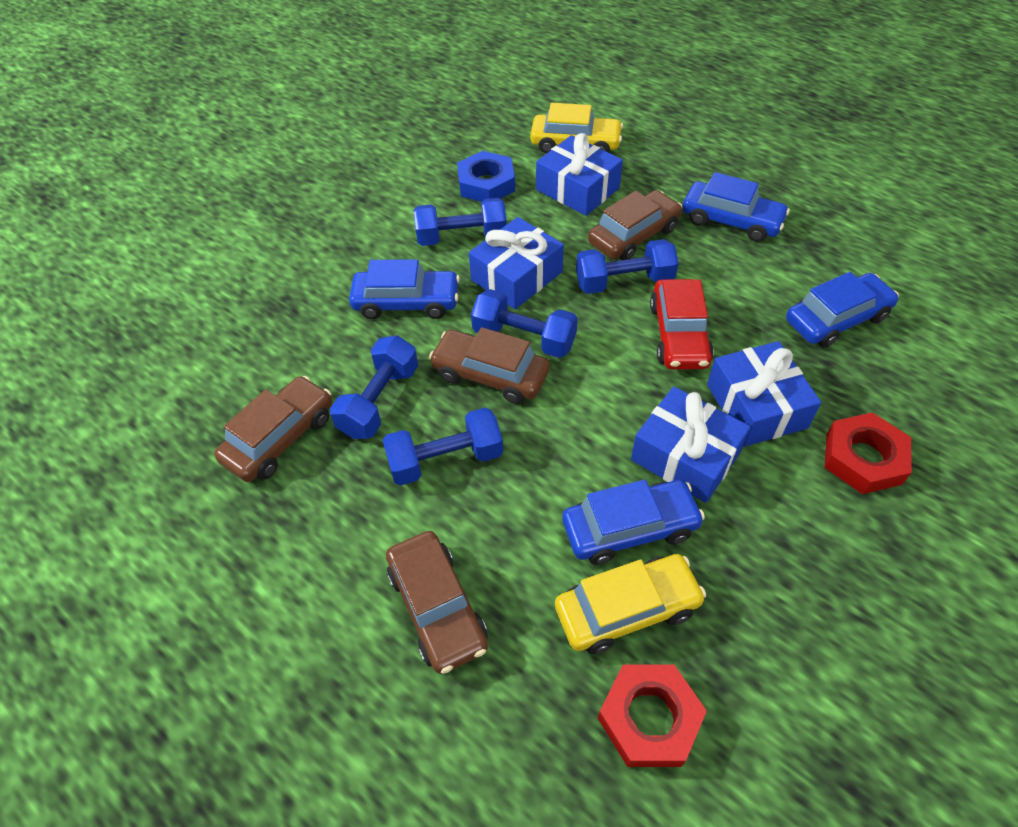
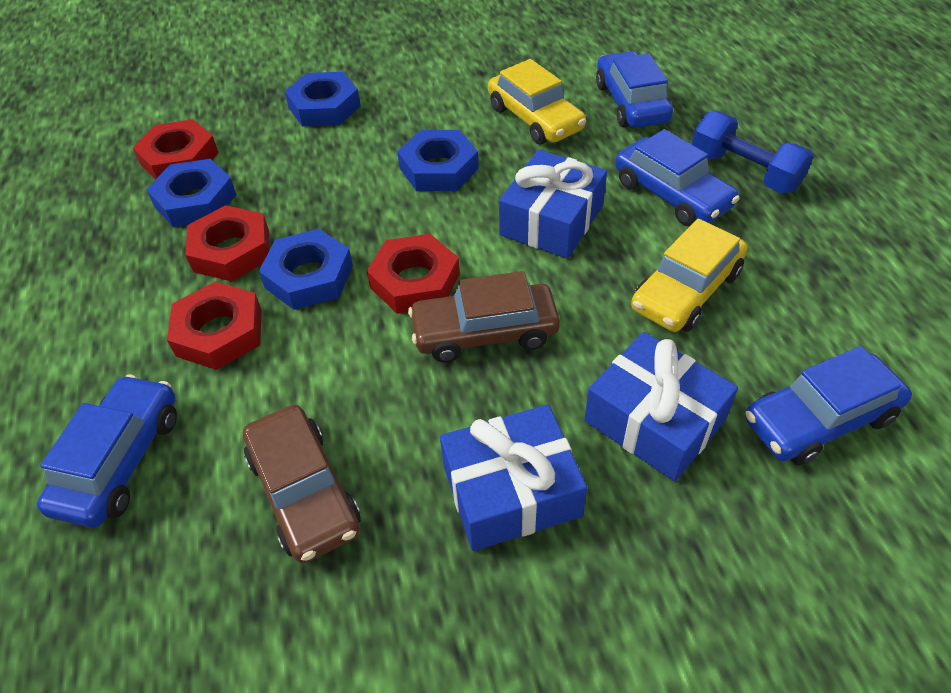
blue dumbbell: 5 -> 1
blue gift: 4 -> 3
blue nut: 1 -> 4
brown car: 4 -> 2
red car: 1 -> 0
red nut: 2 -> 4

